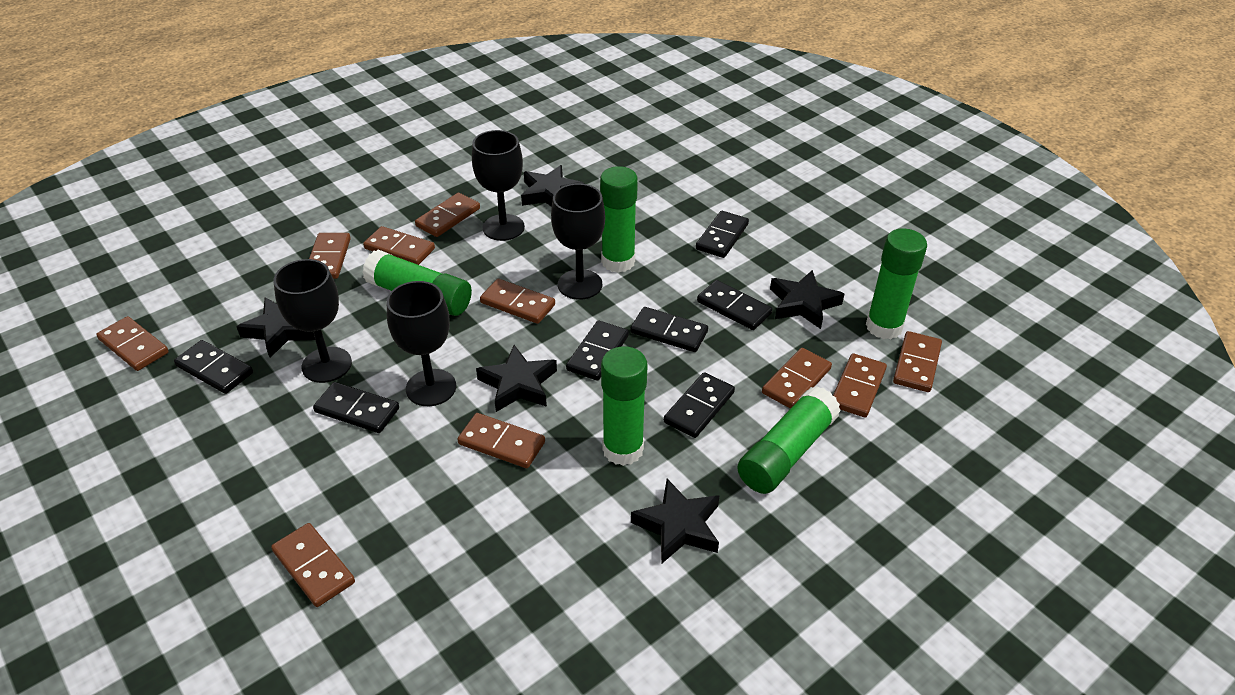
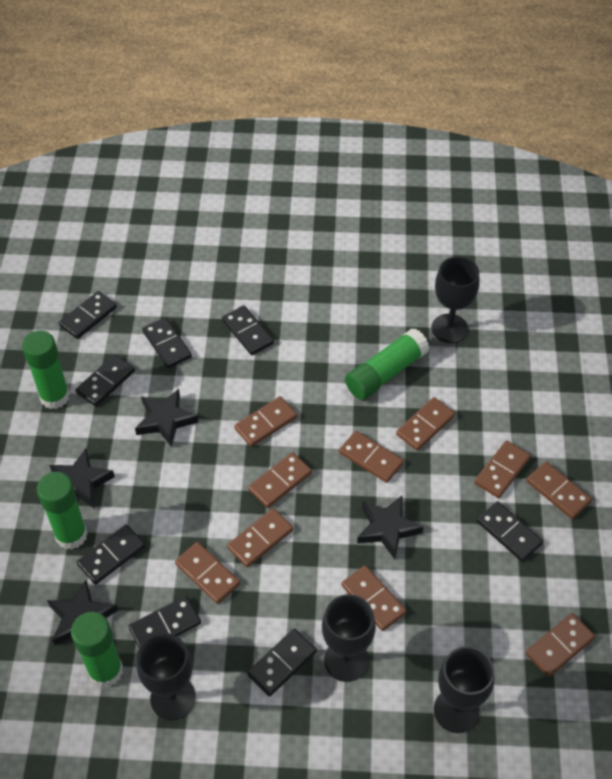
black domino: 7 -> 8
black star: 5 -> 4
green glue stick: 5 -> 4

